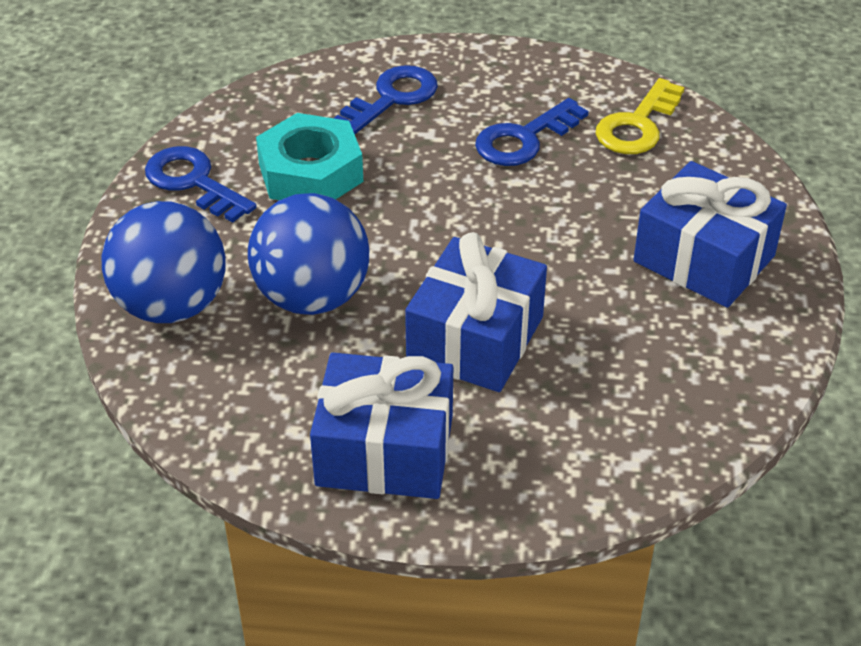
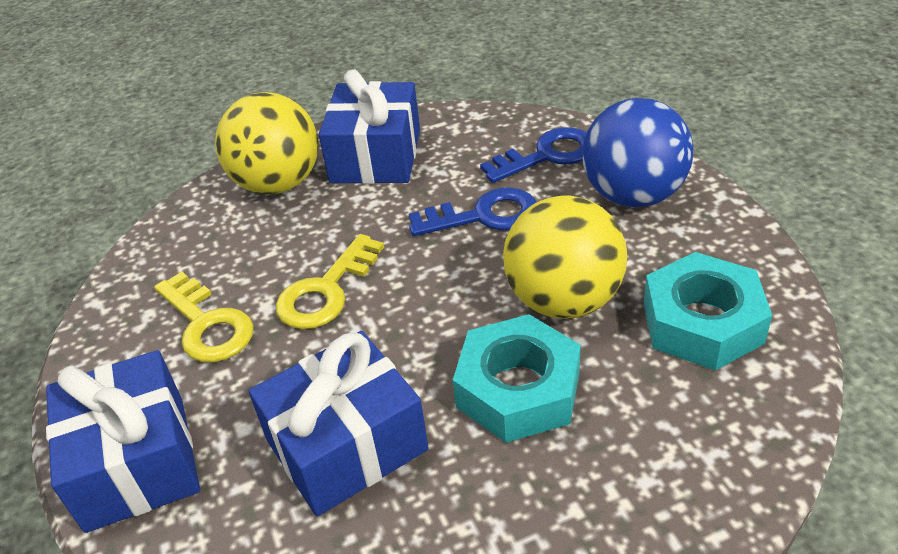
blue ball: 2 -> 1
blue key: 3 -> 2
turquoise nut: 1 -> 2
yellow ball: 0 -> 2
yellow key: 1 -> 2

